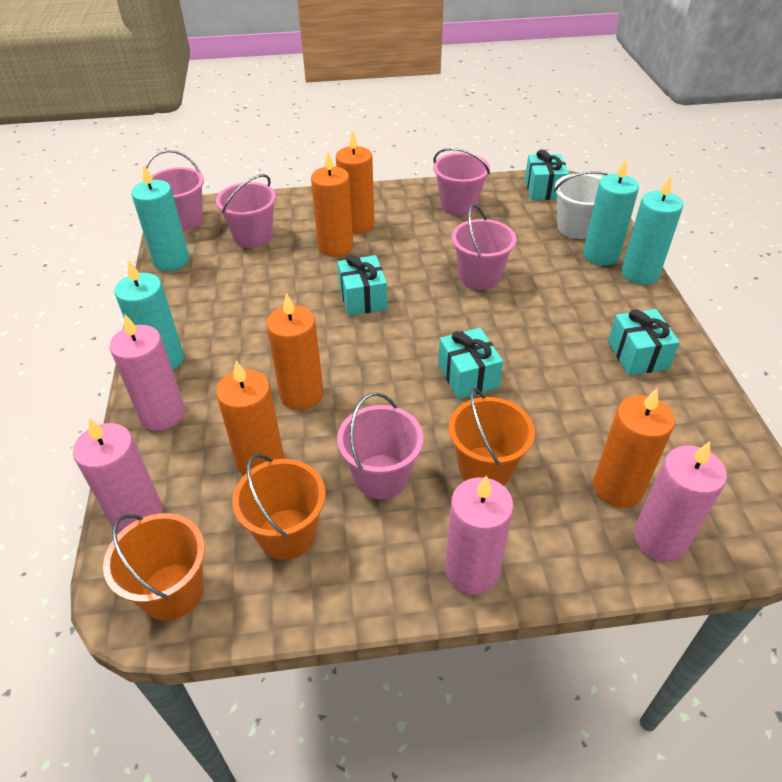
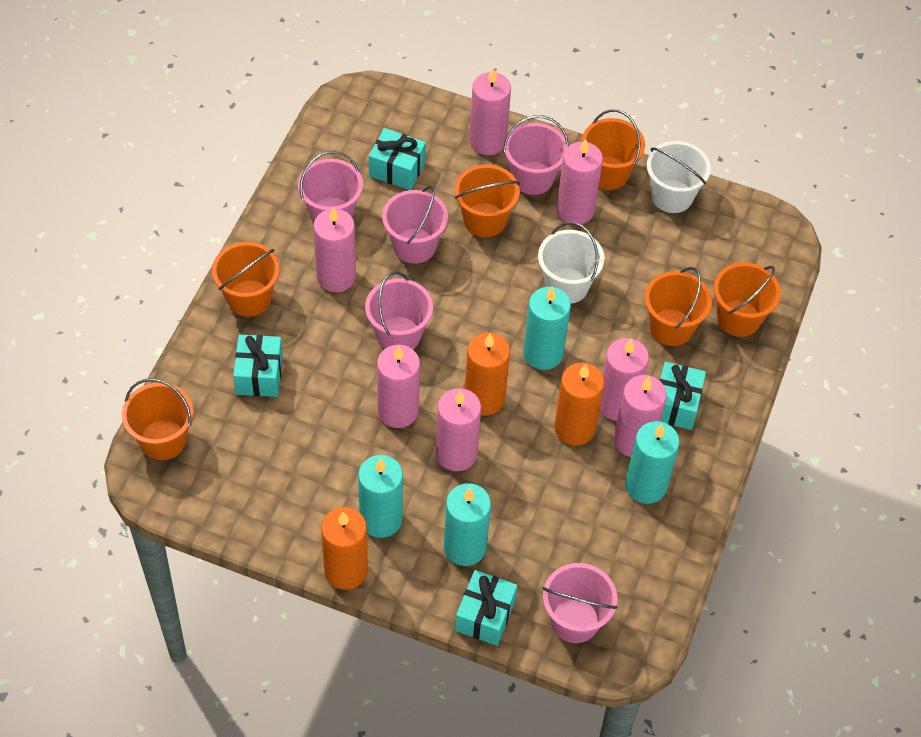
orange bucket: 3 -> 6
orange candle: 5 -> 3
pink candle: 4 -> 7
white bucket: 1 -> 2

